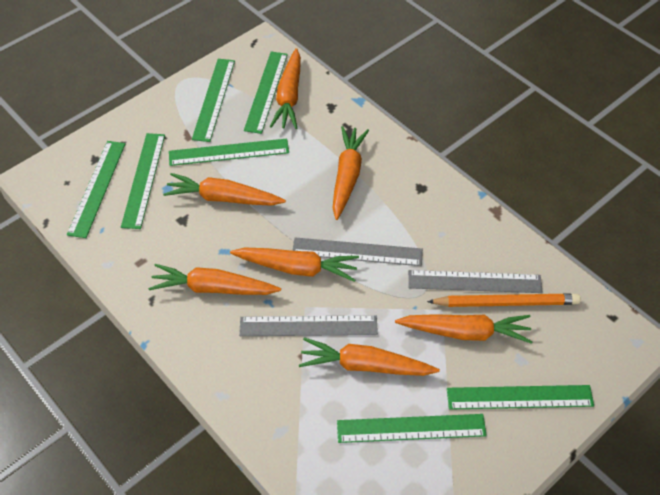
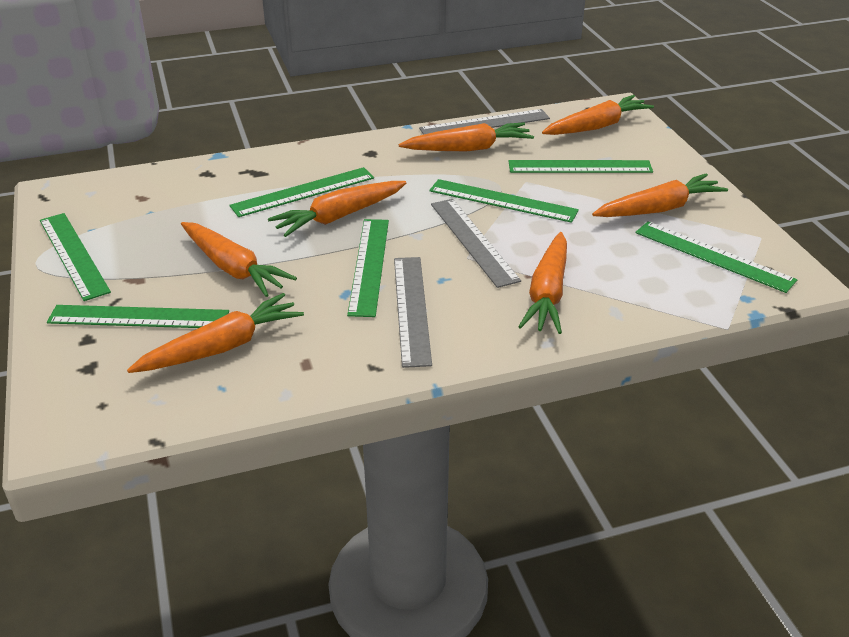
orange pencil: 1 -> 0

